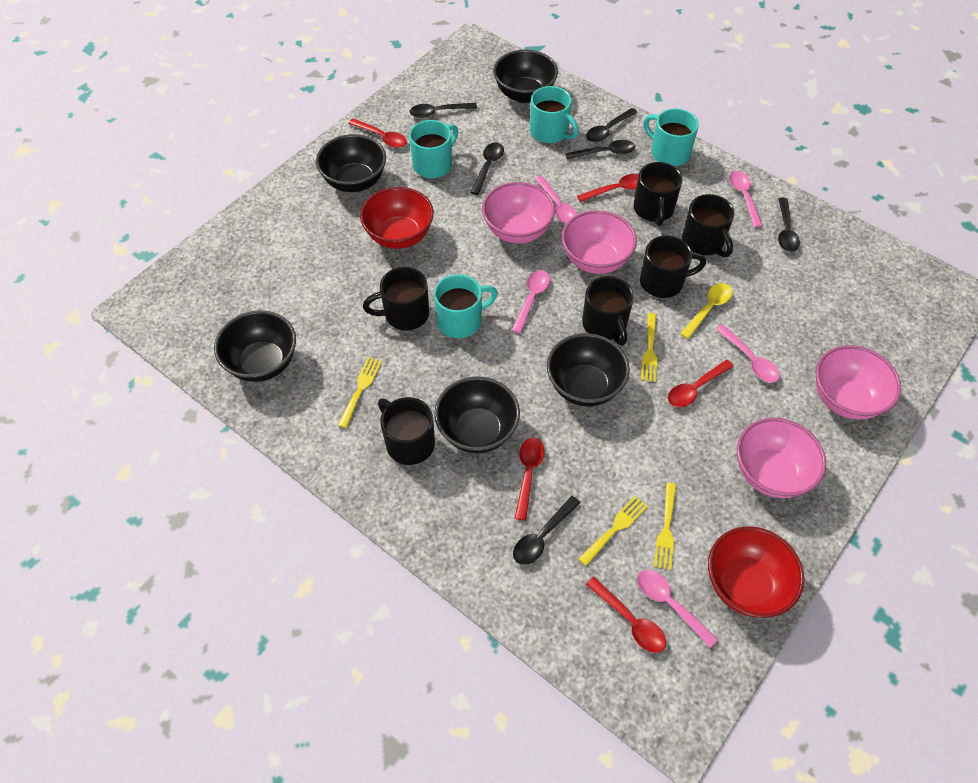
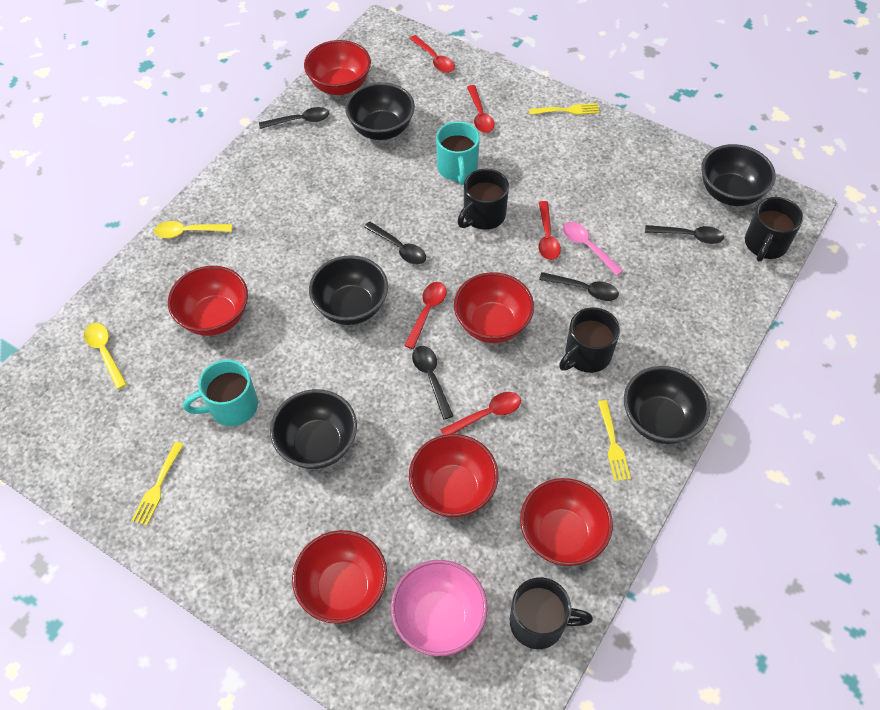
black mug: 6 -> 4
black spoon: 6 -> 5
pink bowl: 4 -> 1
pink spoon: 5 -> 1
red bowl: 2 -> 6
turquoise mug: 4 -> 2
yellow fork: 4 -> 3
yellow spoon: 1 -> 2

